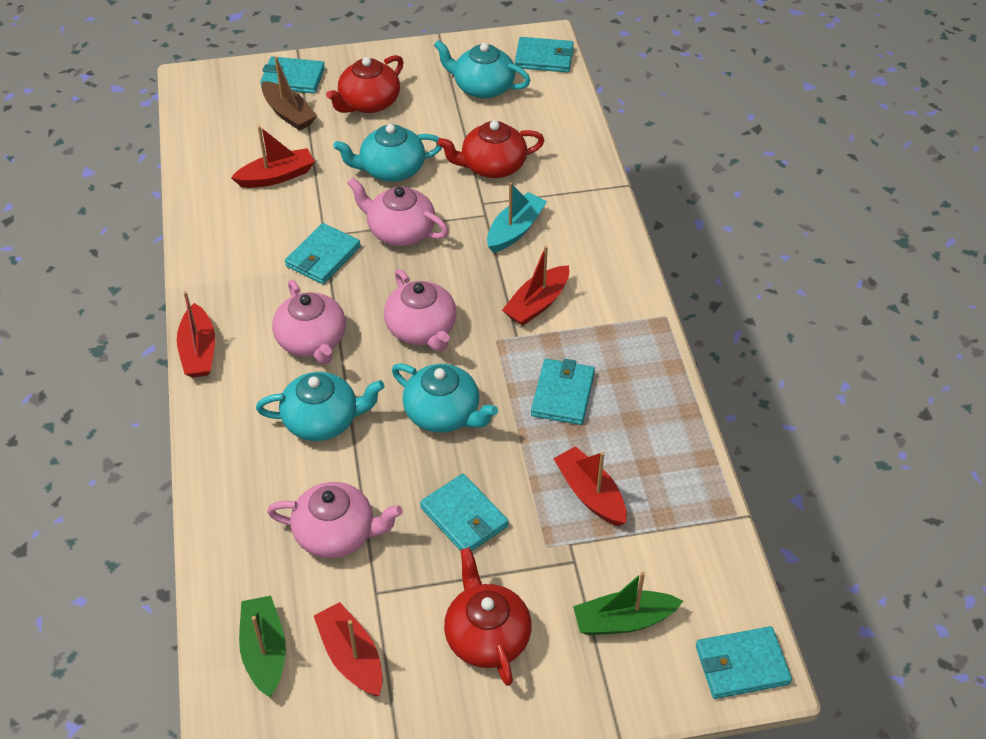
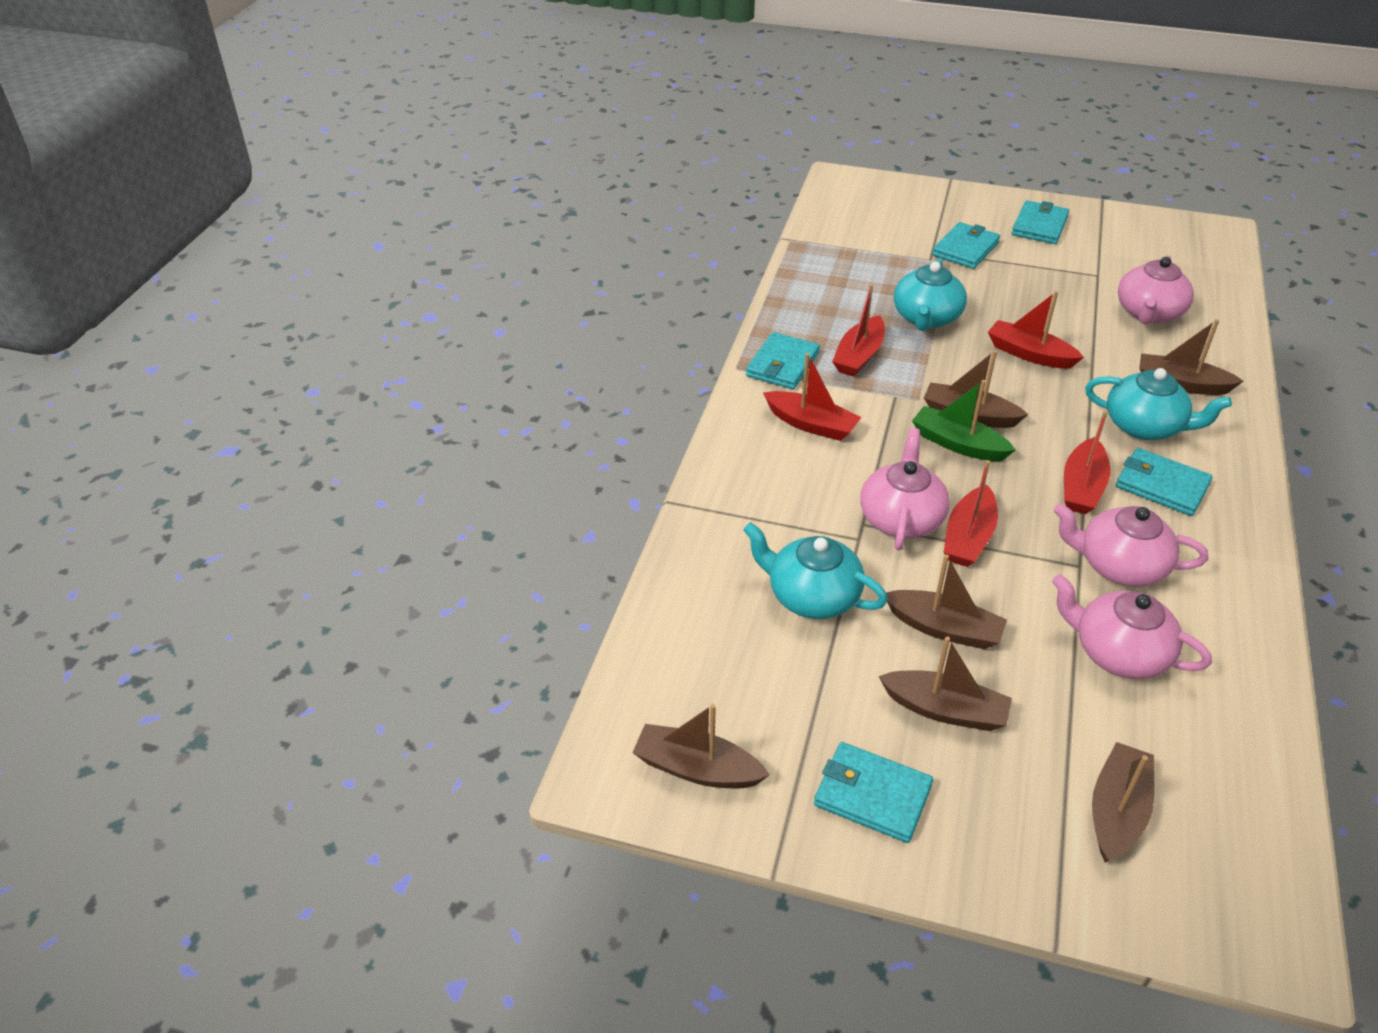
brown boat: 1 -> 6
green boat: 2 -> 1
red teapot: 3 -> 0
turquoise boat: 1 -> 0
turquoise teapot: 4 -> 3
turquoise wallet: 6 -> 5

